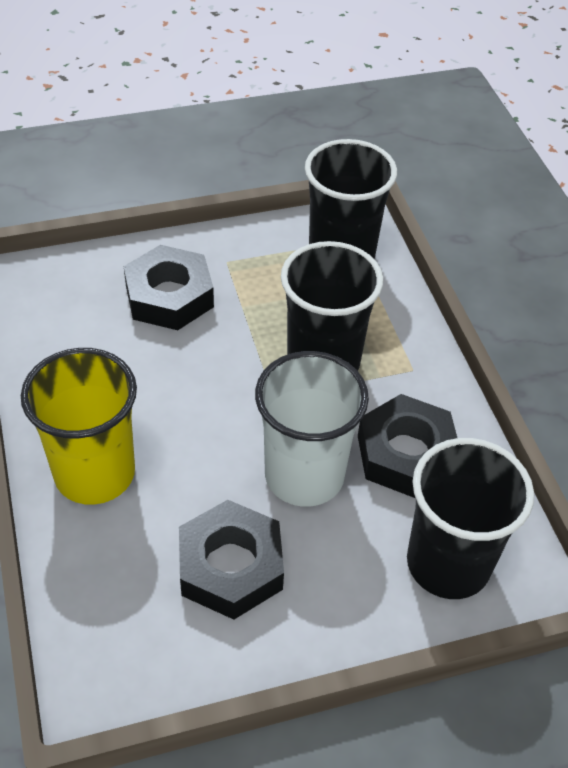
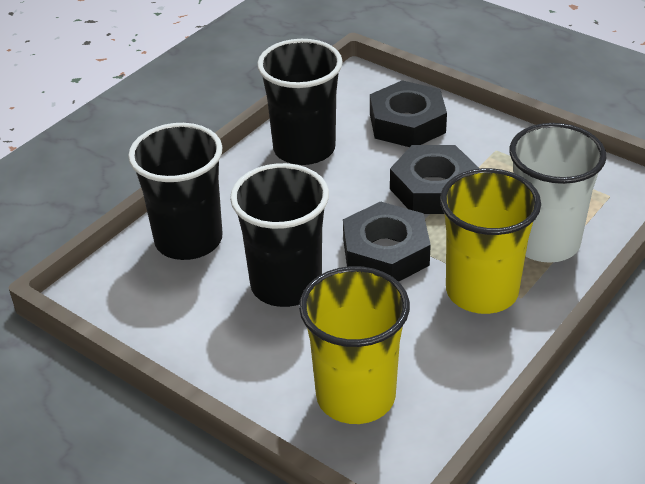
yellow cup: 1 -> 2

